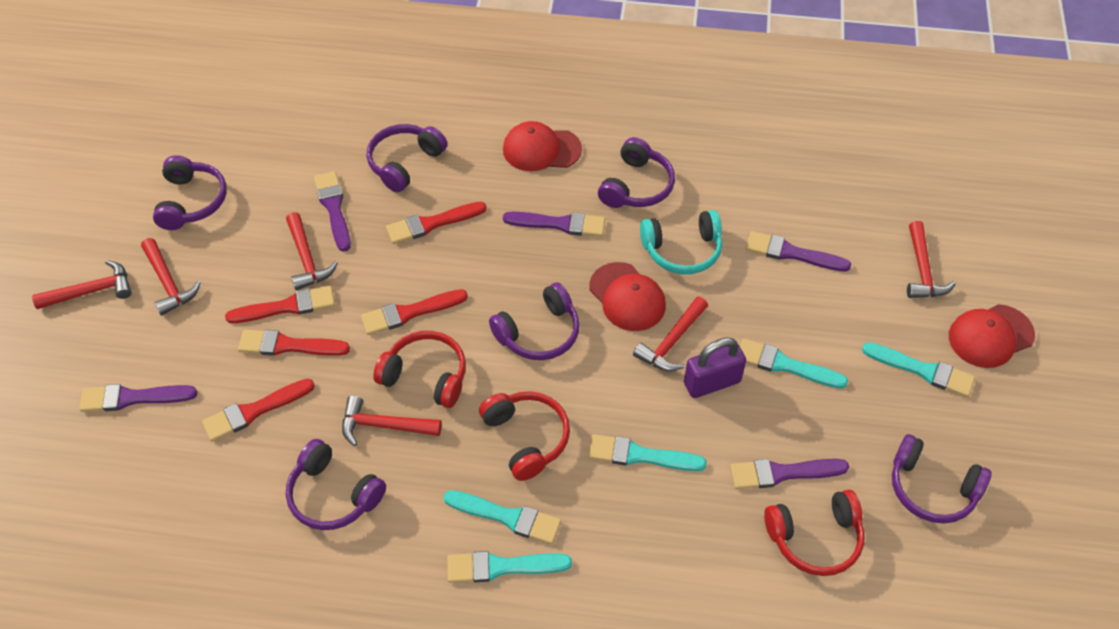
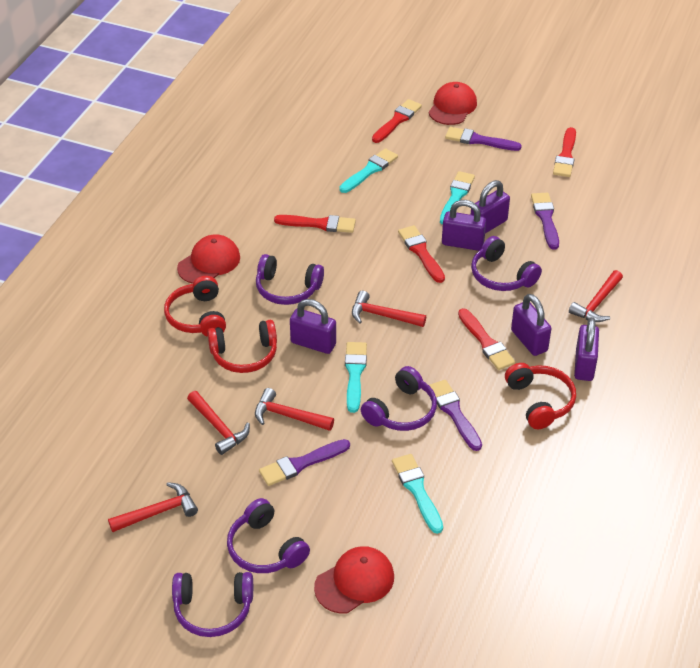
purple brush: 5 -> 4
purple headphones: 6 -> 5
purple padlock: 1 -> 5
red hammer: 6 -> 5
turquoise brush: 5 -> 4
turquoise headphones: 1 -> 0

